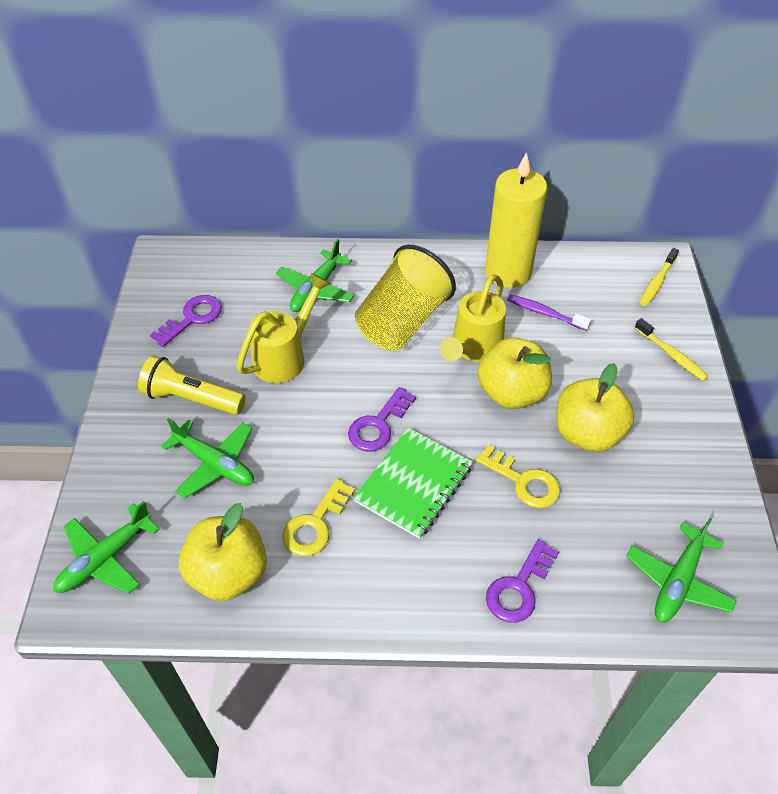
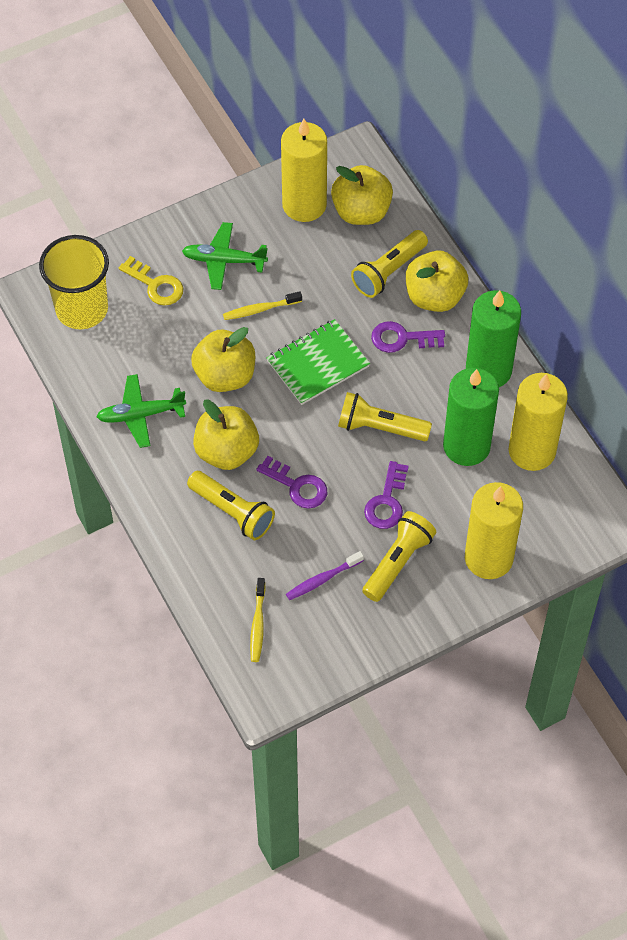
green candle: 0 -> 2
green plane: 4 -> 2
yellow apple: 3 -> 4
yellow candle: 1 -> 3
yellow flashlight: 1 -> 4
yellow key: 2 -> 1
yellow watering can: 2 -> 0

